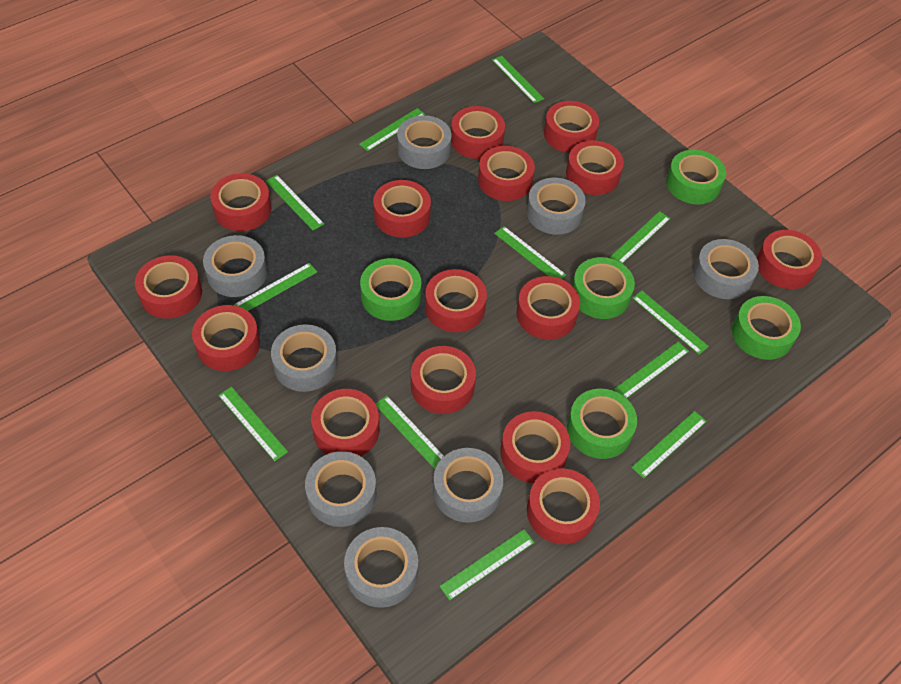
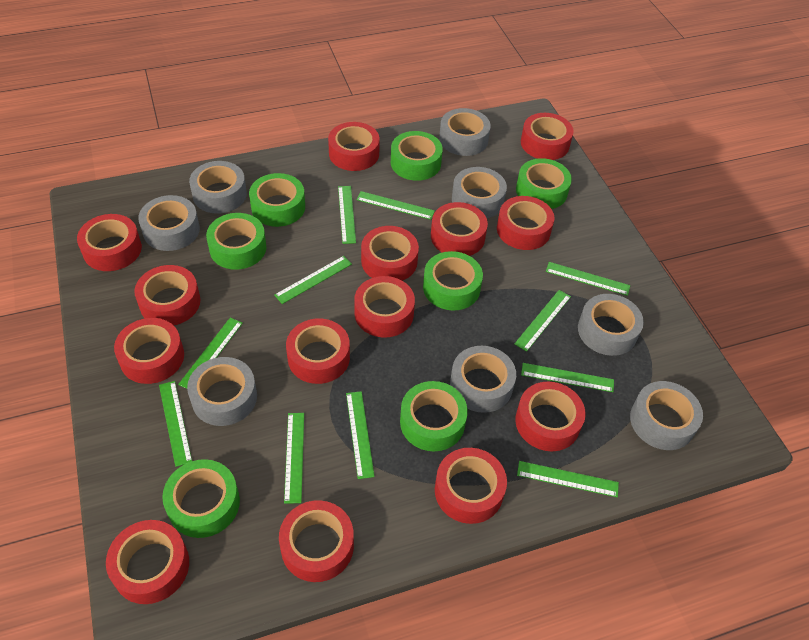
green ruler: 12 -> 11
green tape: 5 -> 7
red tape: 15 -> 14

